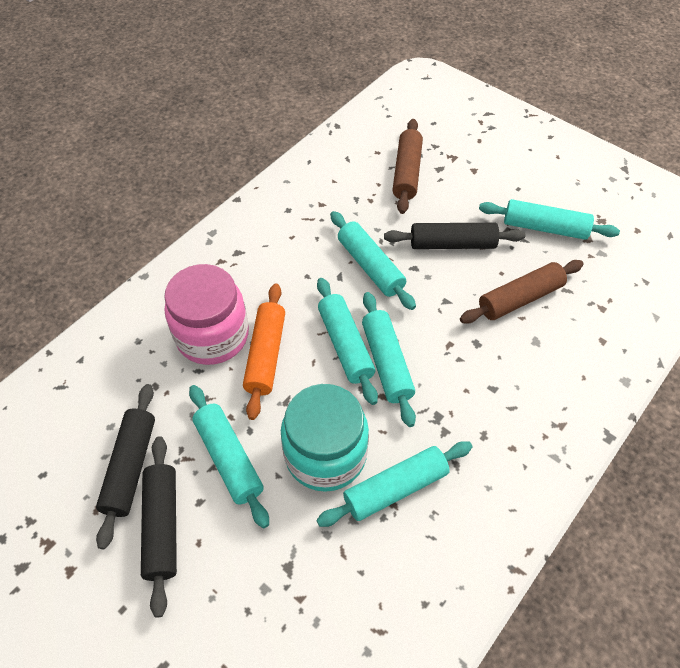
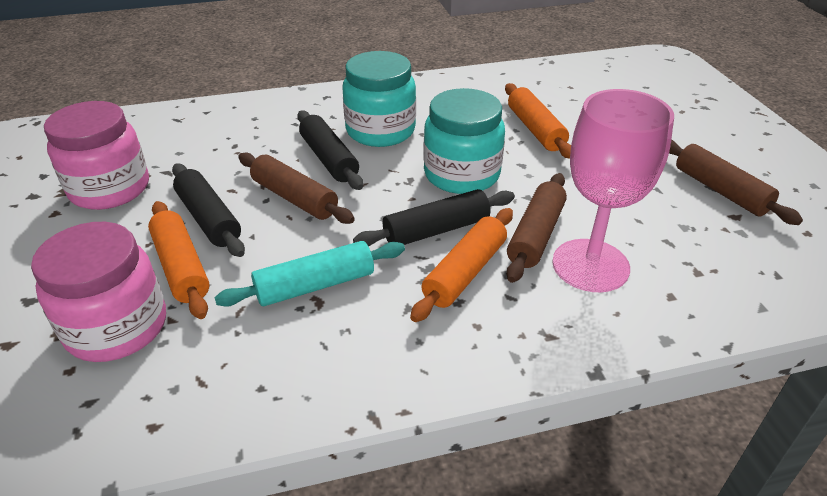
brown rolling pin: 2 -> 3
orange rolling pin: 1 -> 3
pink goblet: 0 -> 1
pink jar: 1 -> 2
turquoise jar: 1 -> 2
turquoise rolling pin: 6 -> 1

